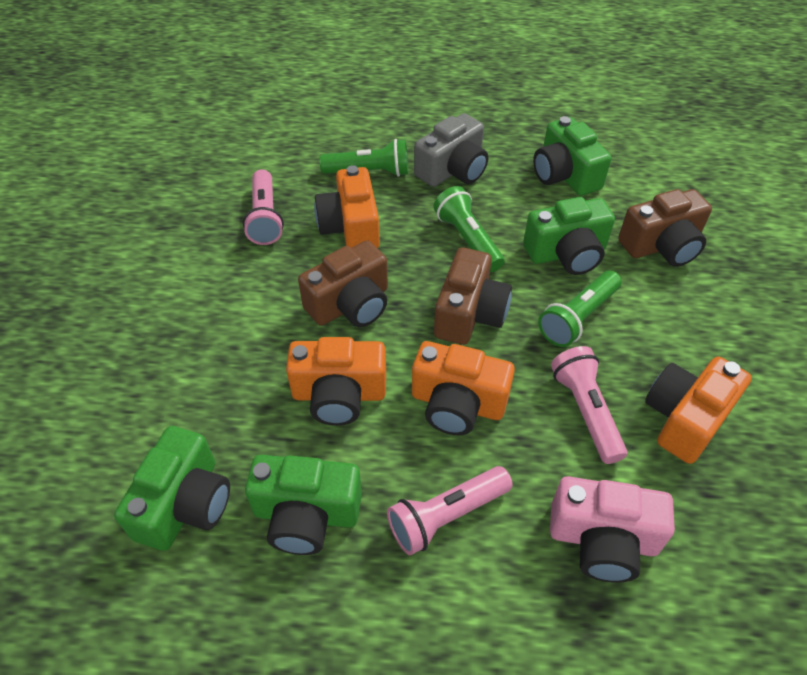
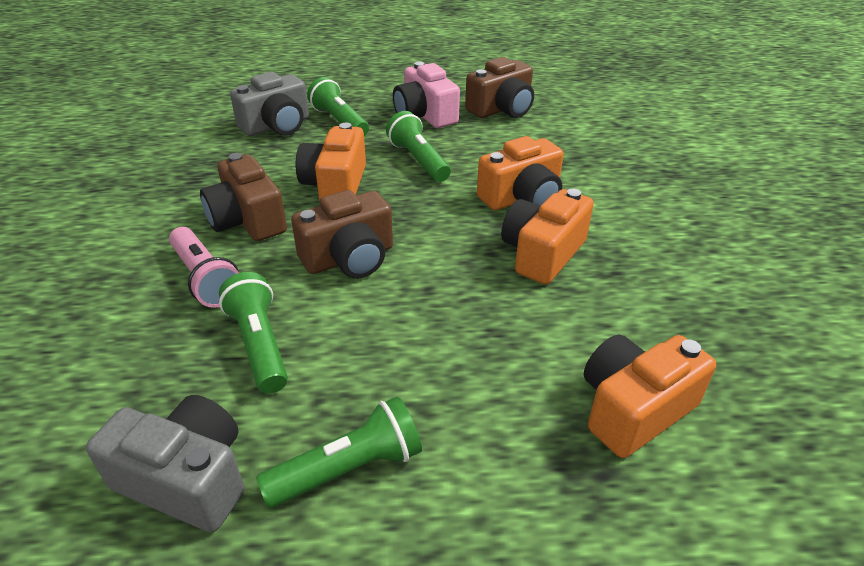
green camera: 4 -> 0
green flashlight: 3 -> 4
grey camera: 1 -> 2
pink flashlight: 3 -> 1

